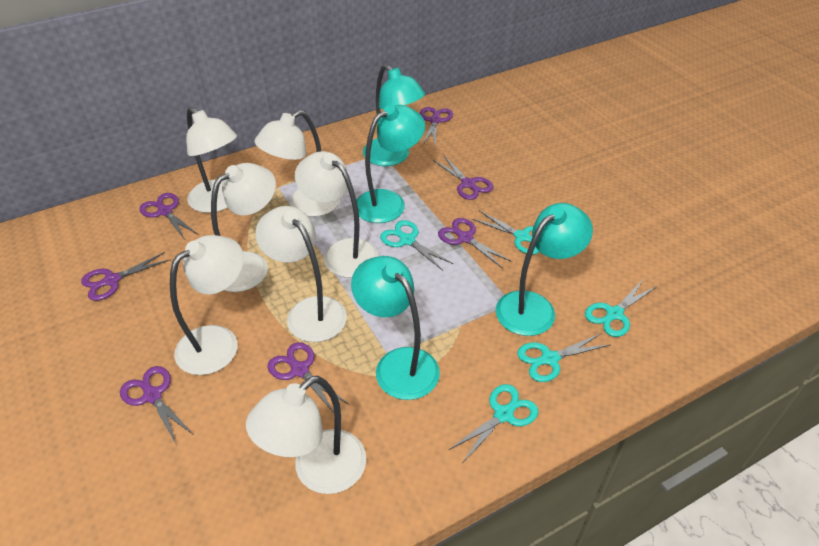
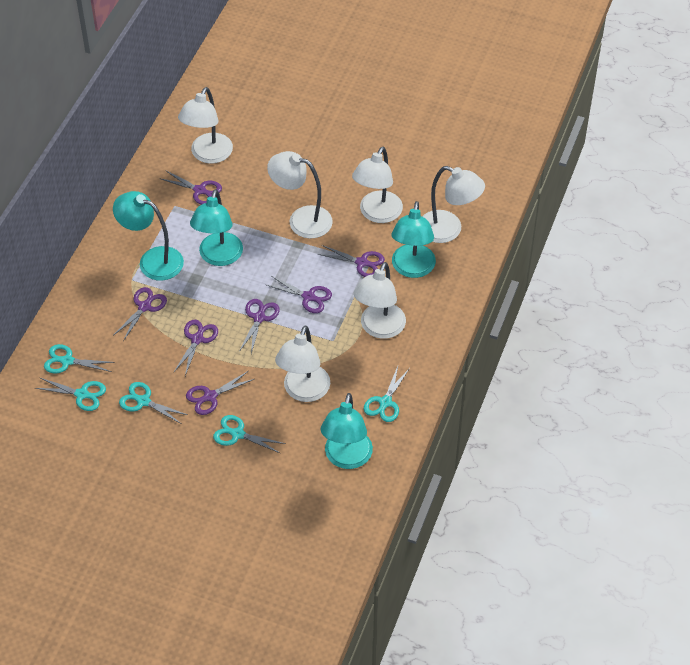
white lamp: 7 -> 6

